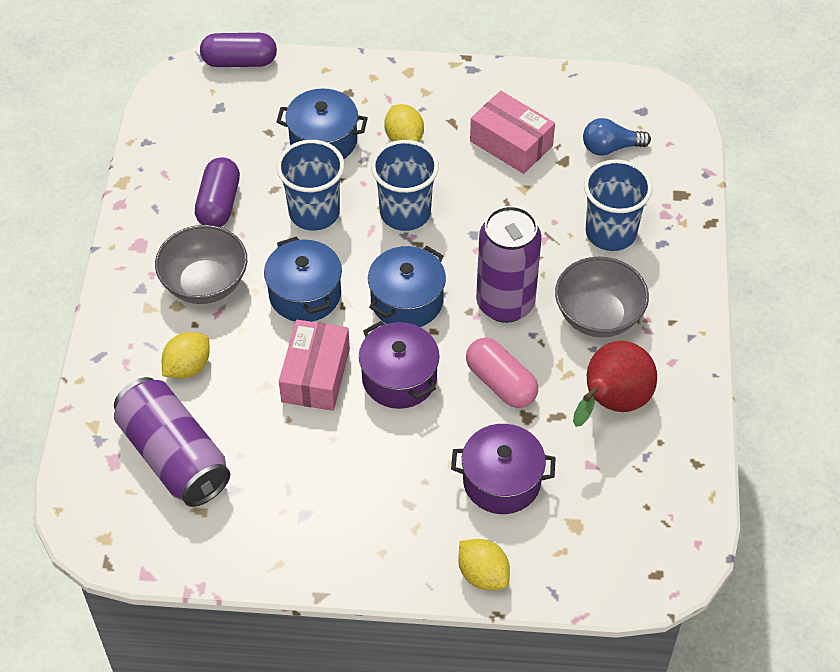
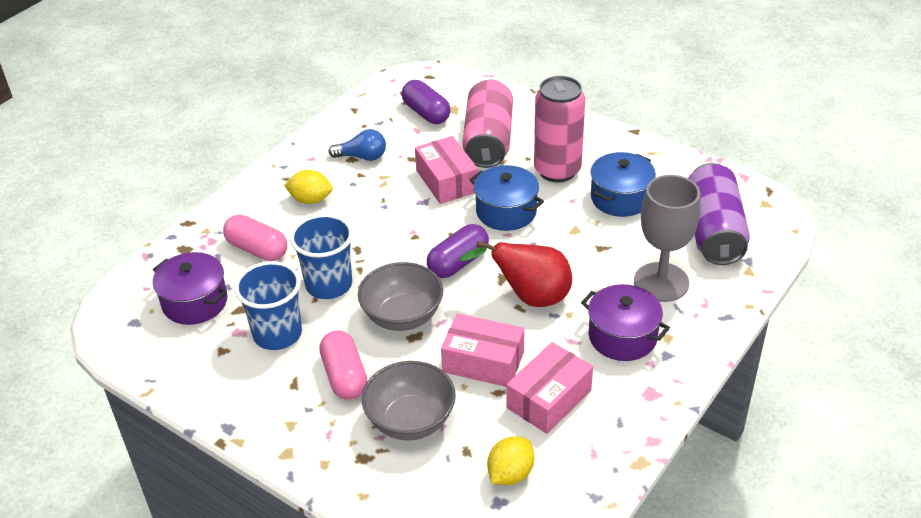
blue cup: 3 -> 2
blue pot: 3 -> 2
grey goblet: 0 -> 1
pink box: 2 -> 3
pink can: 0 -> 2
pink capsule: 1 -> 2
purple can: 2 -> 1
yellow lemon: 3 -> 2

